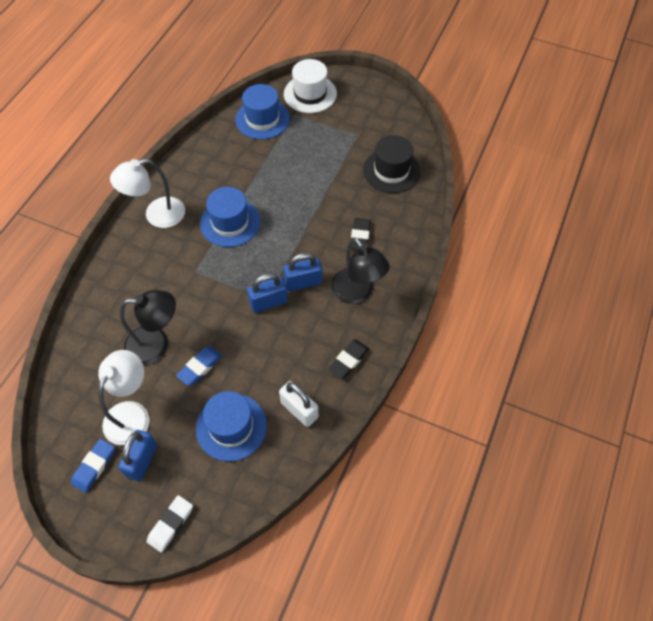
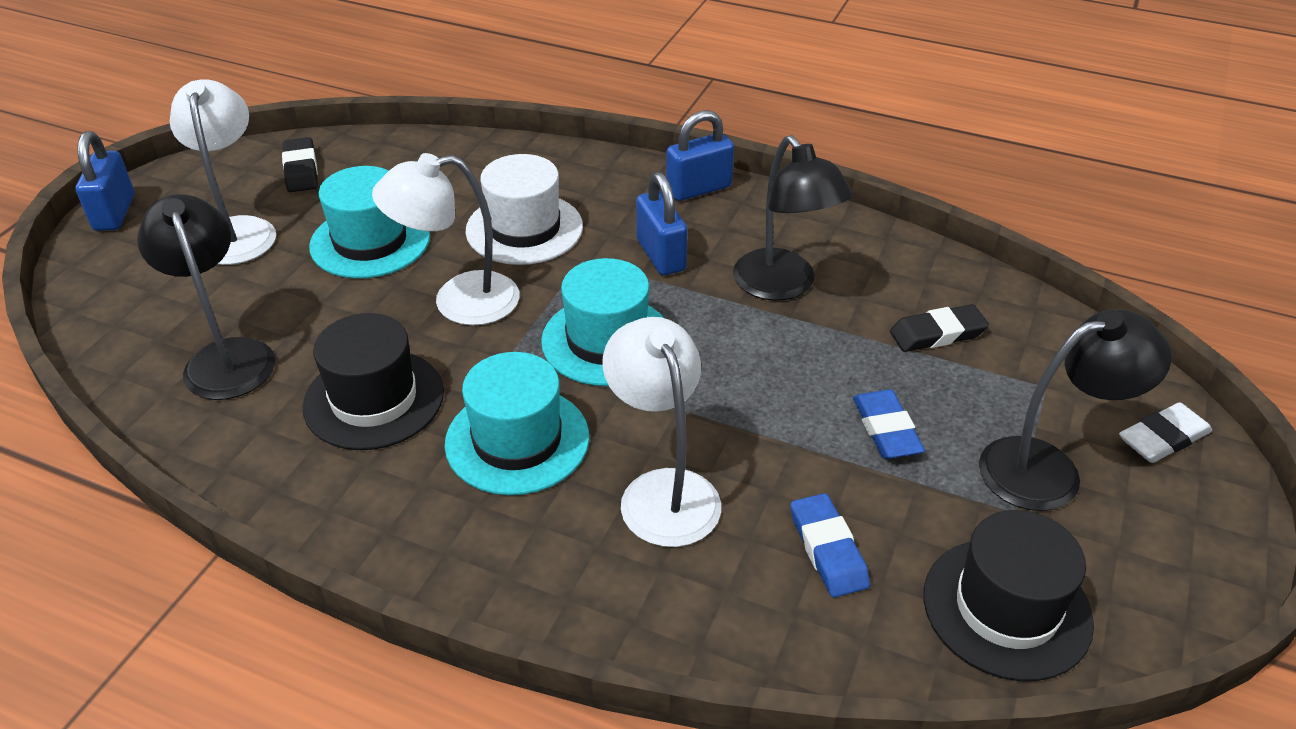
black hat: 1 -> 2
black lamp: 2 -> 3
blue hat: 3 -> 0
turquoise hat: 0 -> 3
white lamp: 2 -> 3
white padlock: 1 -> 0

